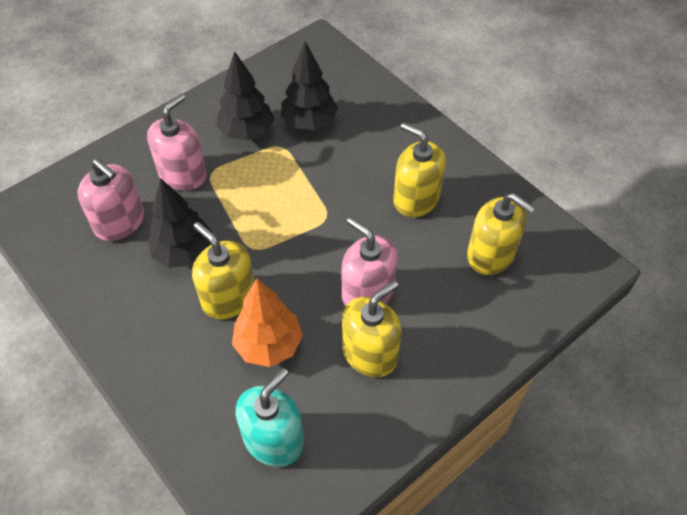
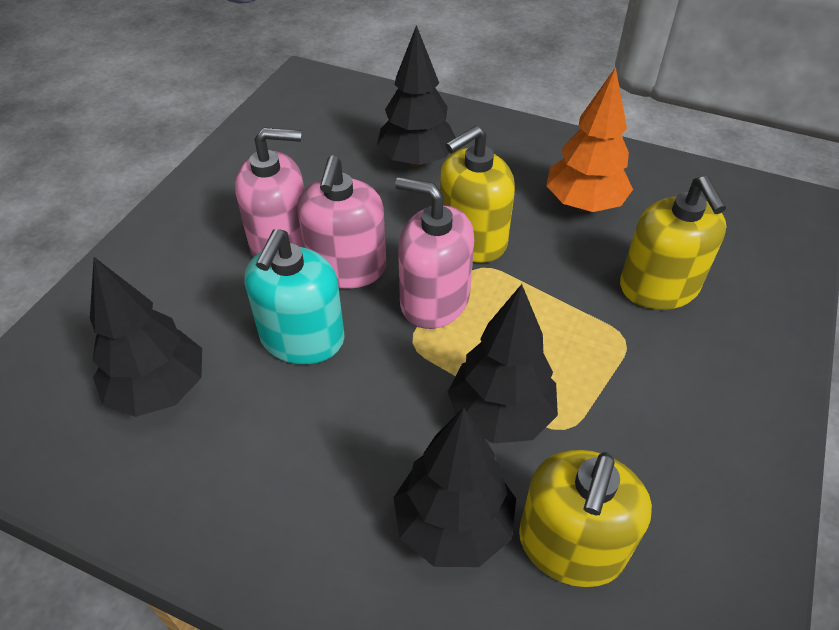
black tree: 3 -> 4
yellow soap dispenser: 4 -> 3

